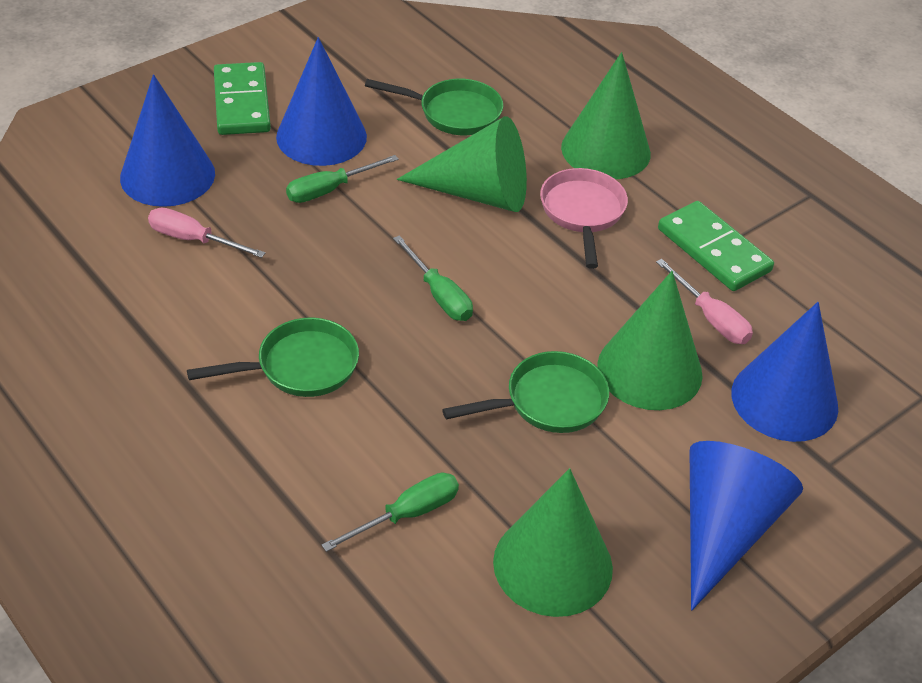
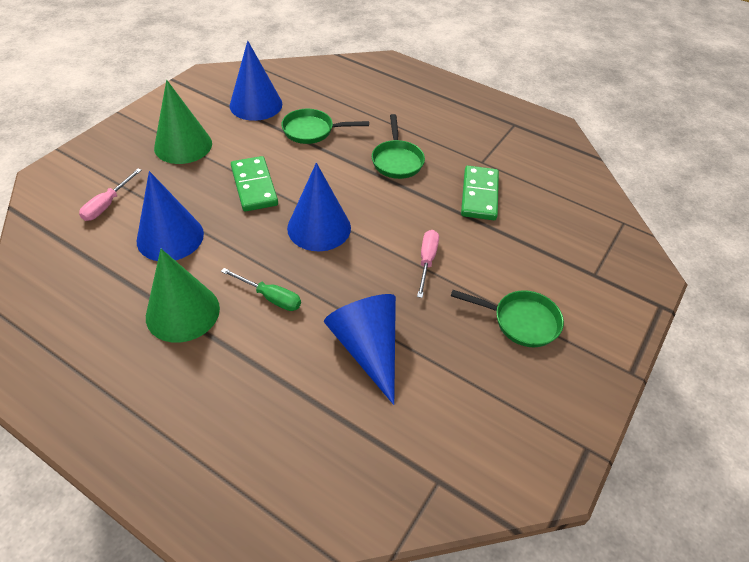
green cone: 4 -> 2
green screwdriver: 3 -> 1
pink pan: 1 -> 0

